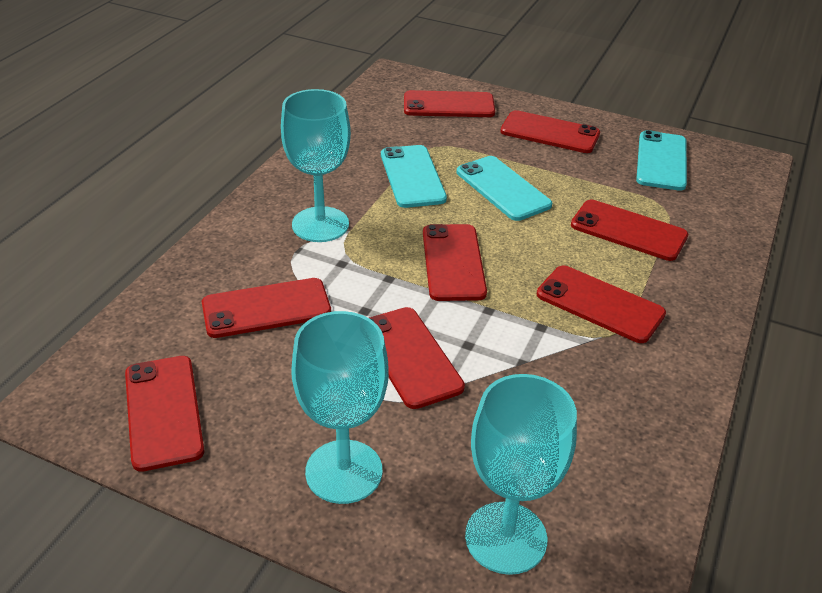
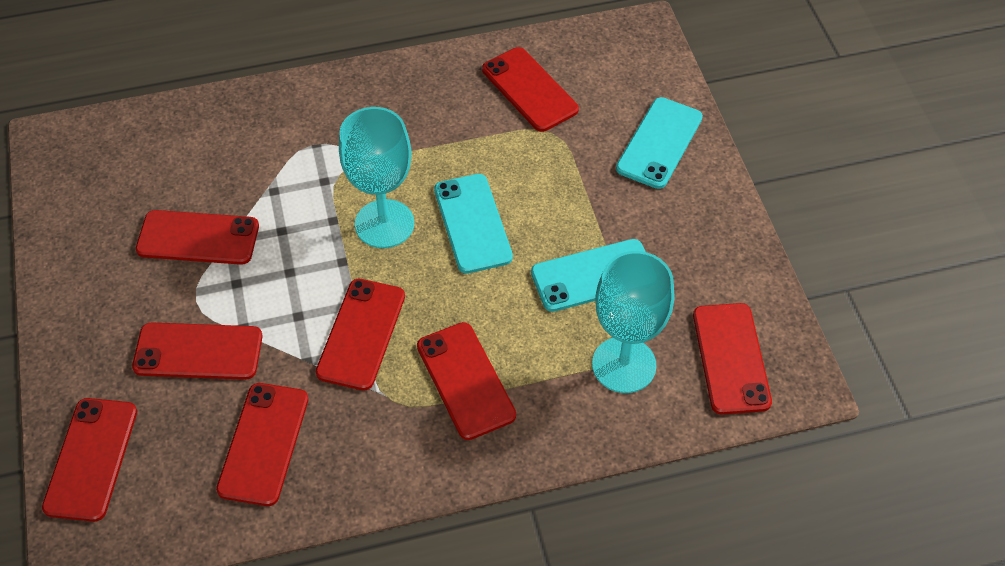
turquoise goblet: 3 -> 2

